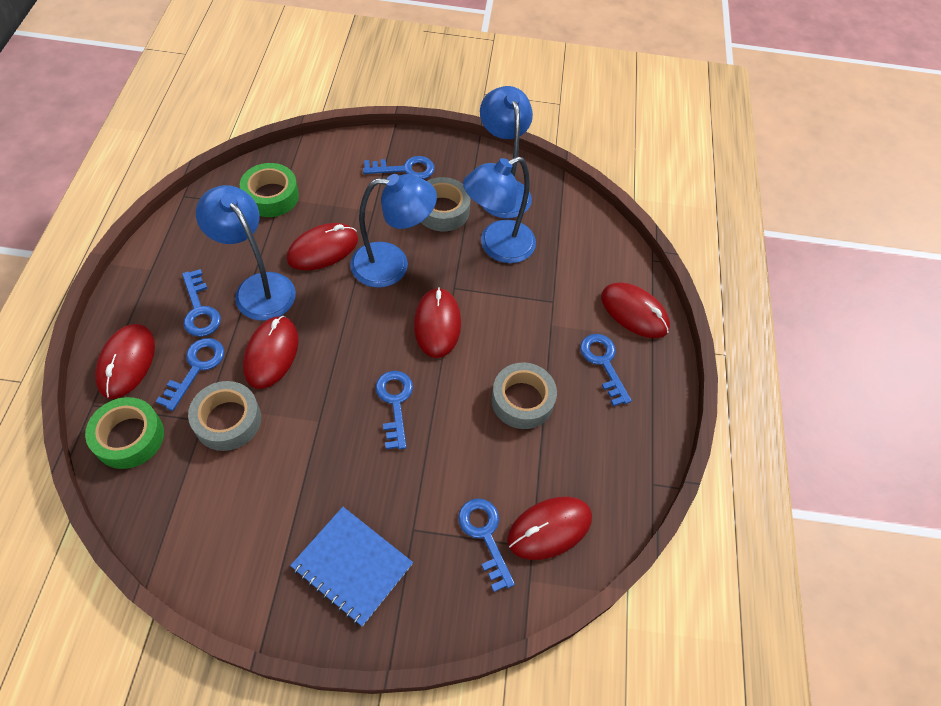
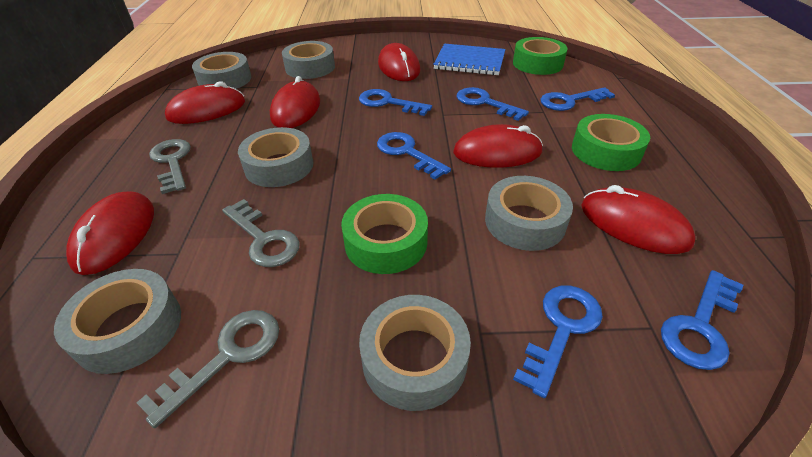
blue lamp: 4 -> 0
green tape: 2 -> 3
grey key: 0 -> 3
grey tape: 3 -> 6

